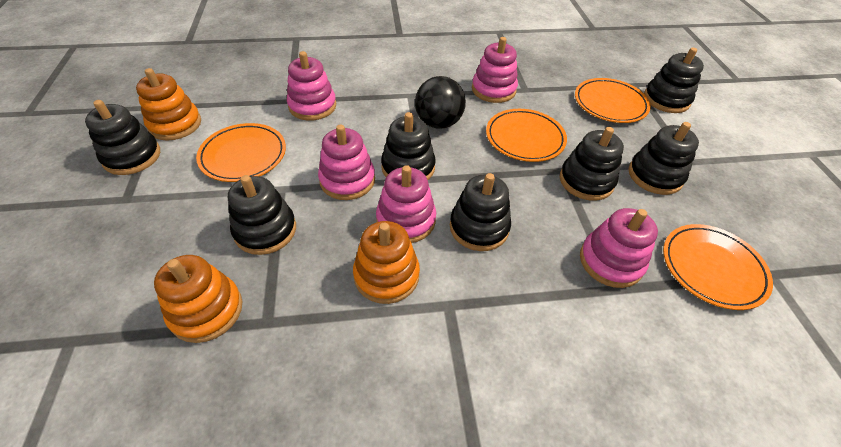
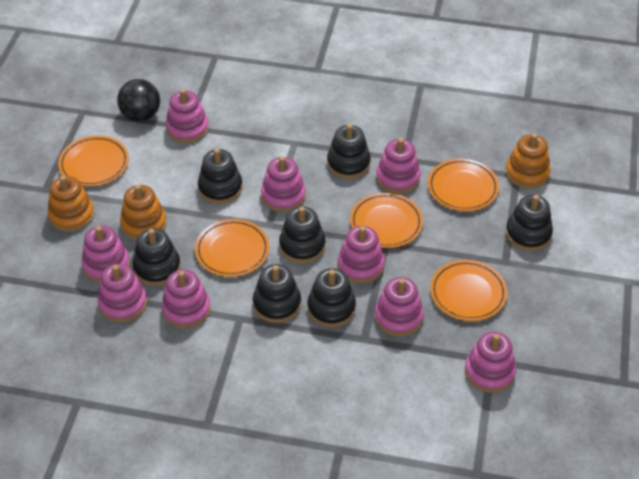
orange plate: 4 -> 5
pink stacking toy: 5 -> 9

